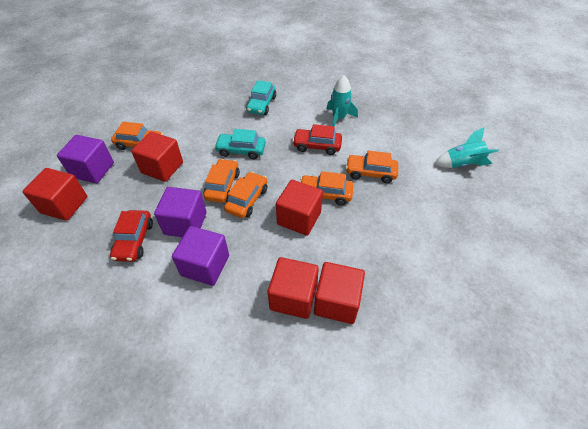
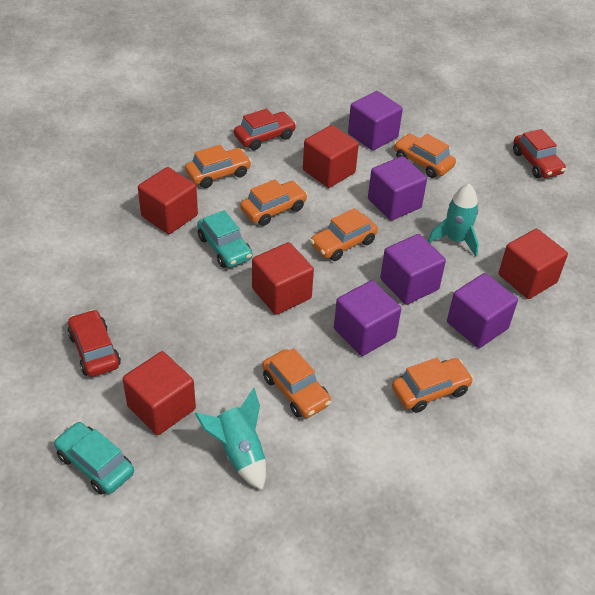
orange car: 5 -> 6
purple cube: 3 -> 5
red car: 2 -> 3

